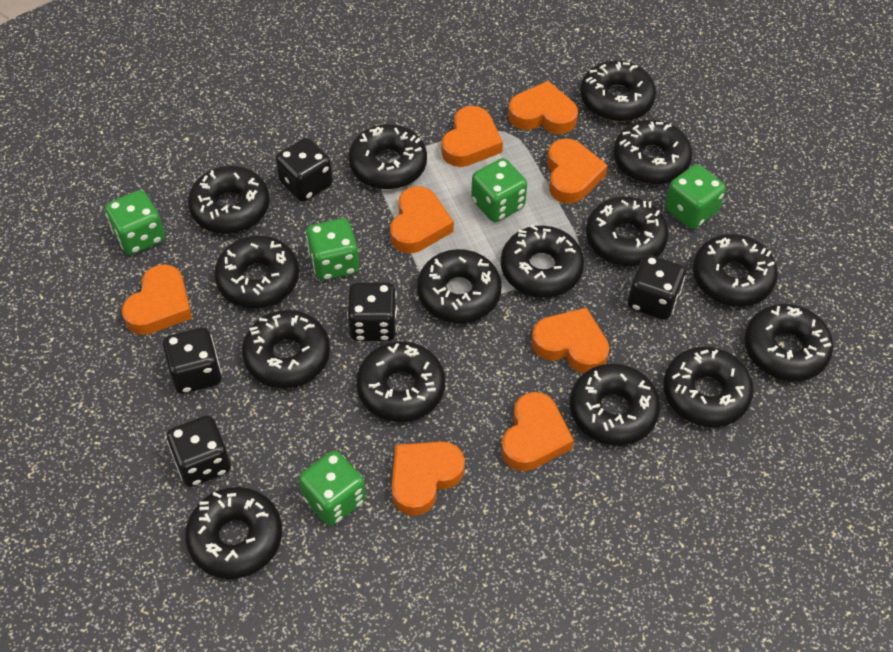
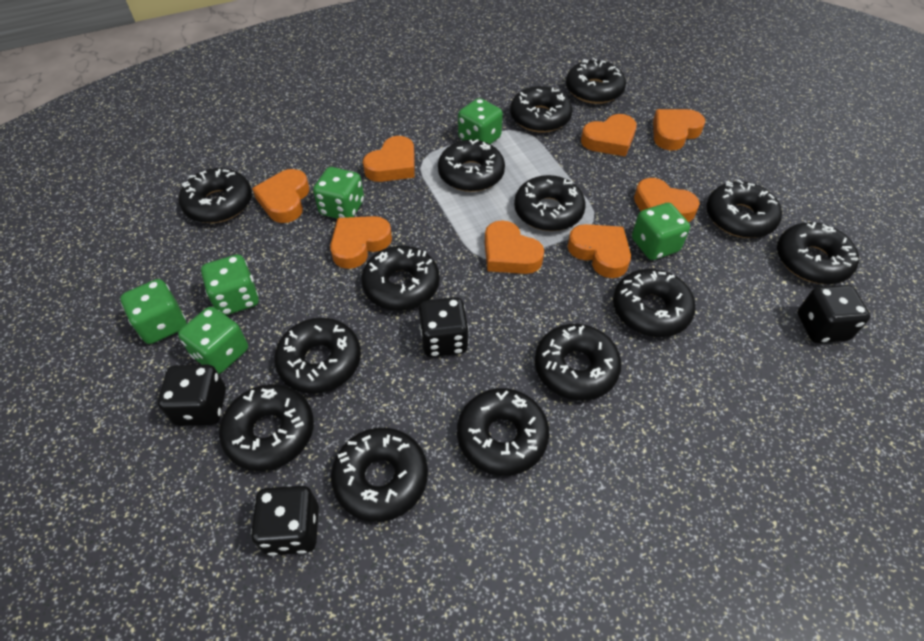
black dice: 5 -> 4
black donut: 15 -> 14
green dice: 5 -> 6

